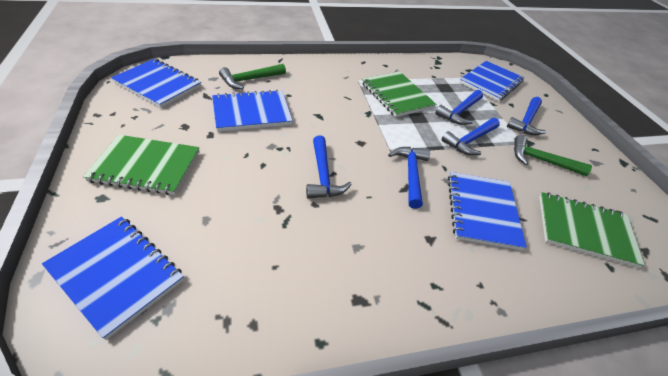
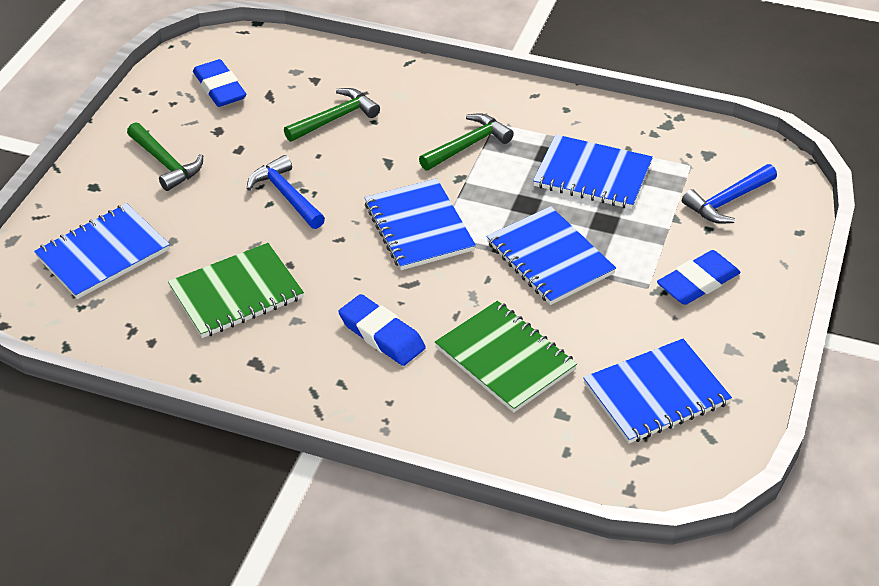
blue eraser: 0 -> 3
blue hammer: 5 -> 2
green hammer: 2 -> 3
green notebook: 3 -> 2

